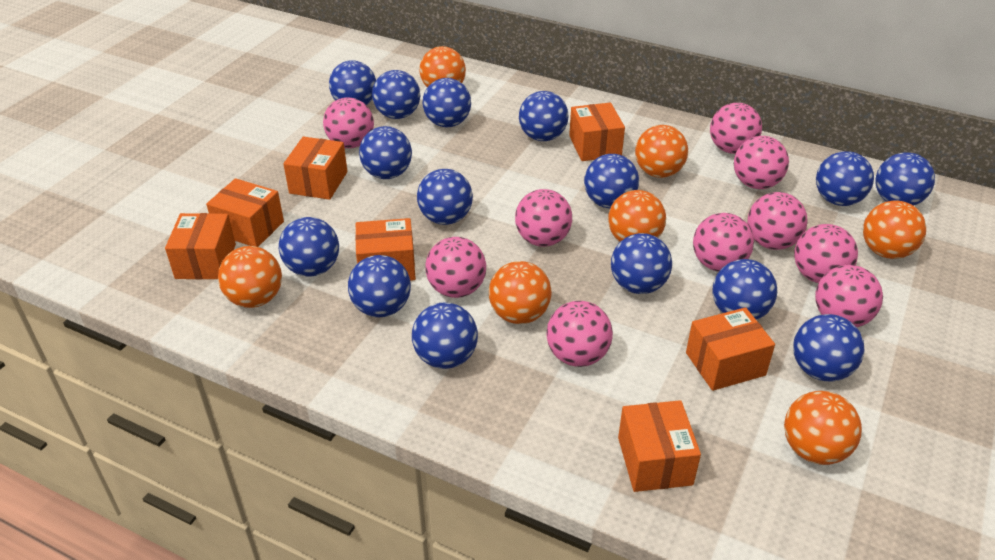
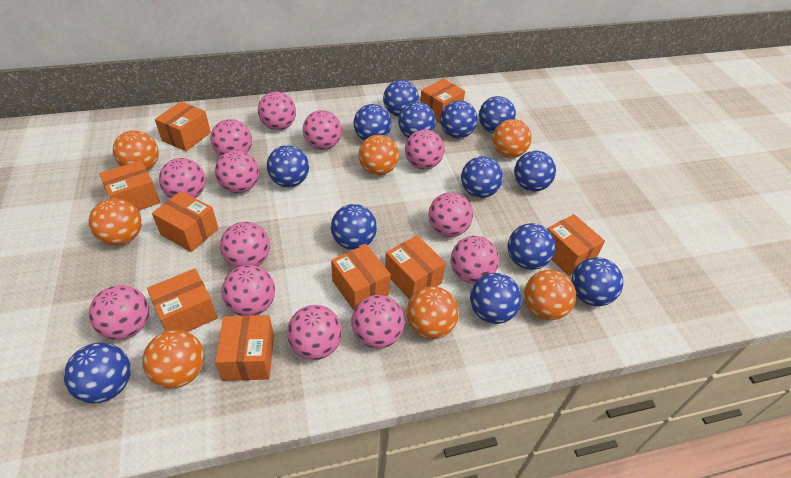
blue ball: 15 -> 13
orange box: 7 -> 9
pink ball: 10 -> 13

